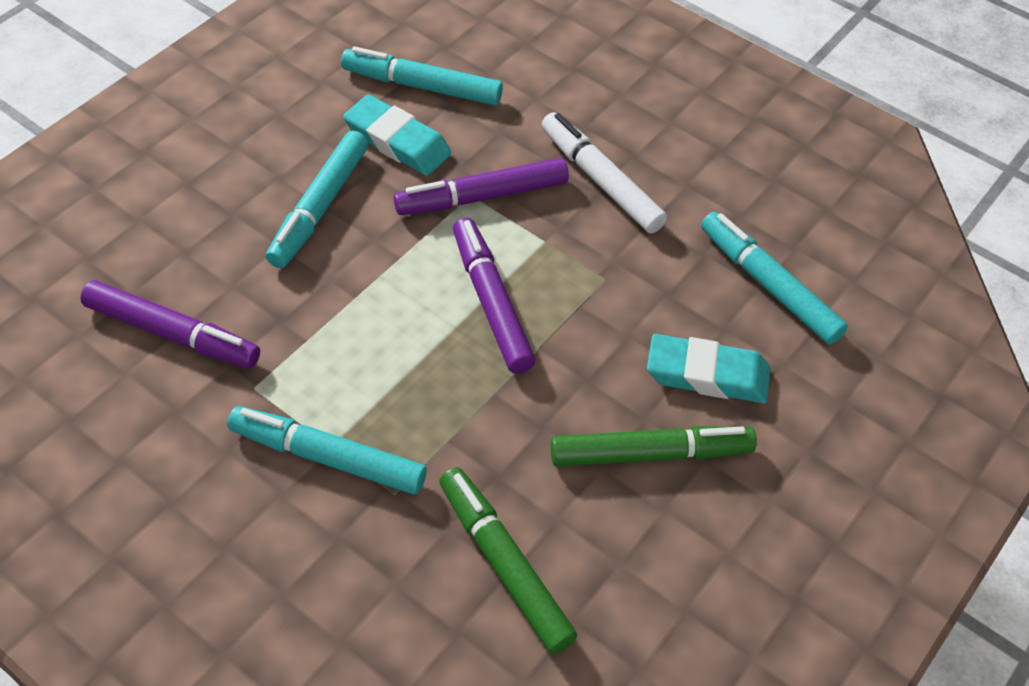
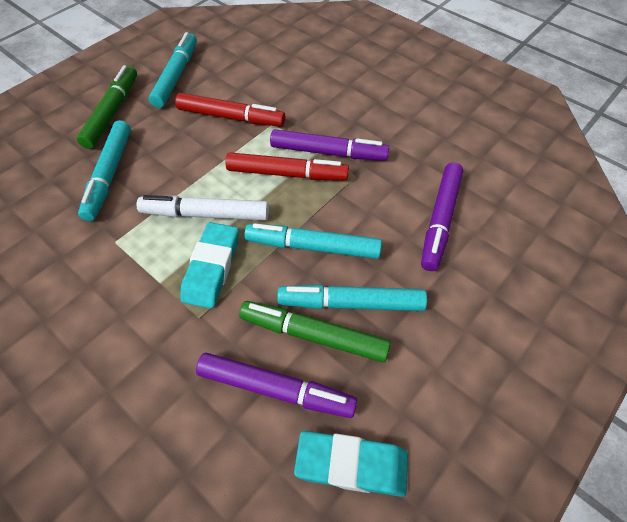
red marker: 0 -> 2

